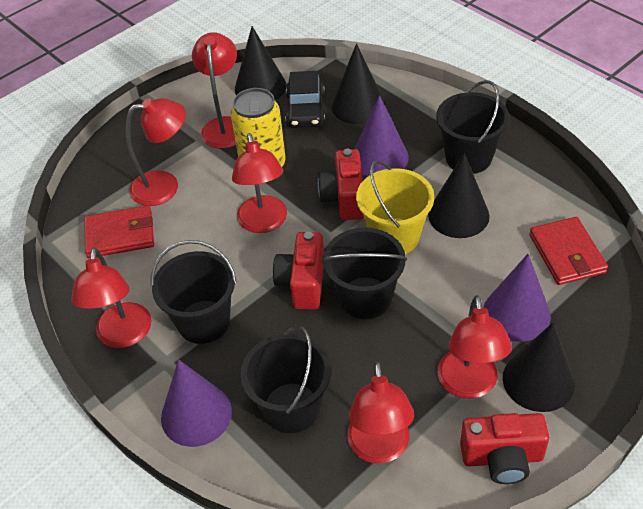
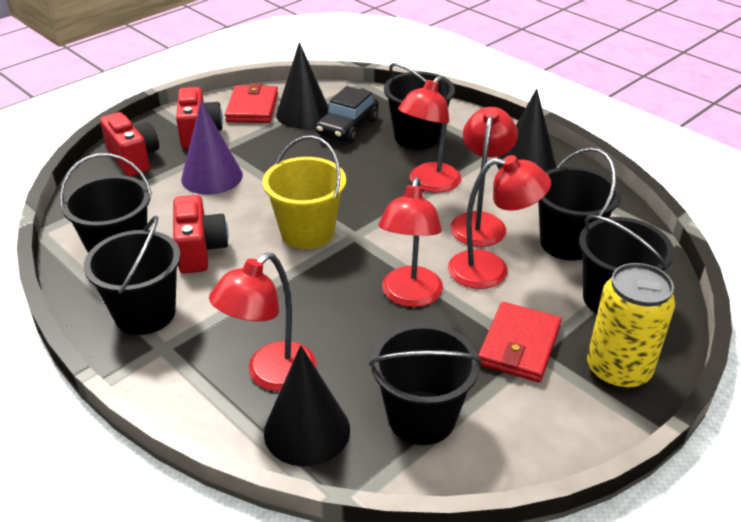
black bucket: 4 -> 6
black cone: 4 -> 3
purple cone: 3 -> 1
red lamp: 6 -> 5

